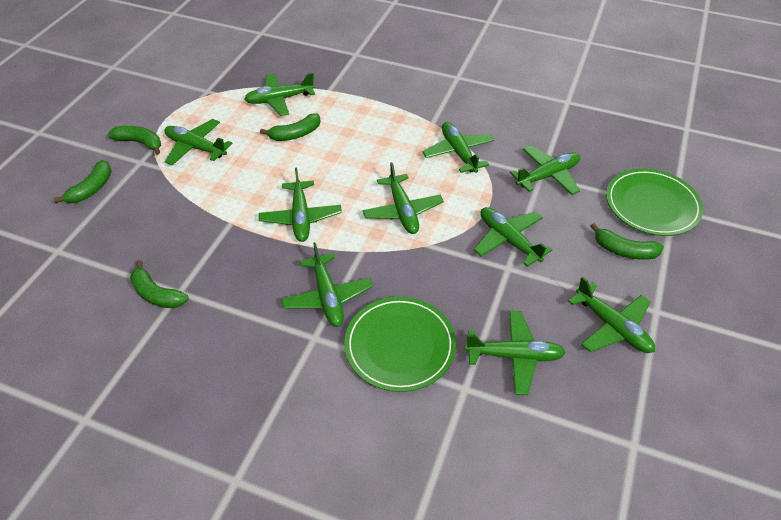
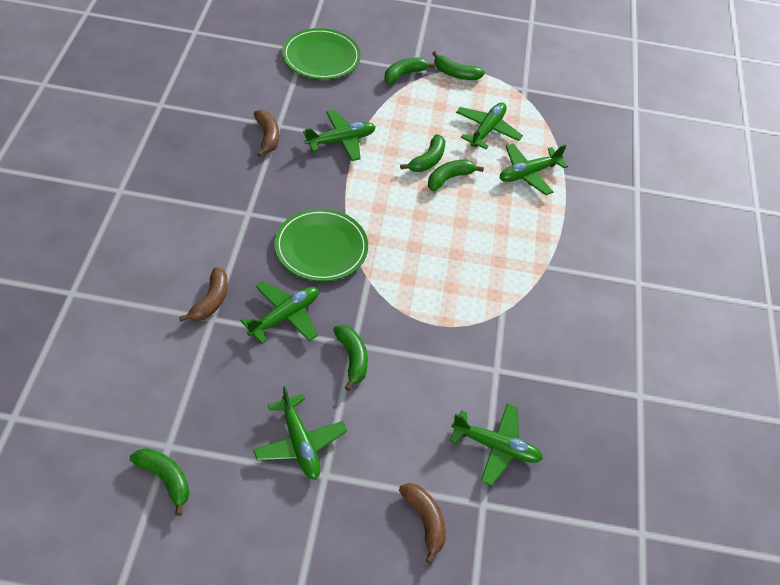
brown banana: 0 -> 3
green banana: 5 -> 6
green plane: 10 -> 6

